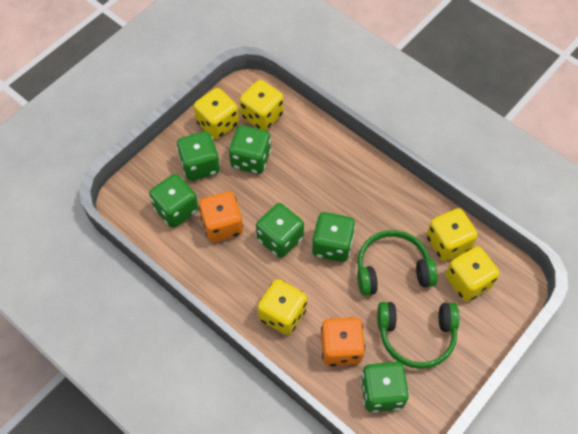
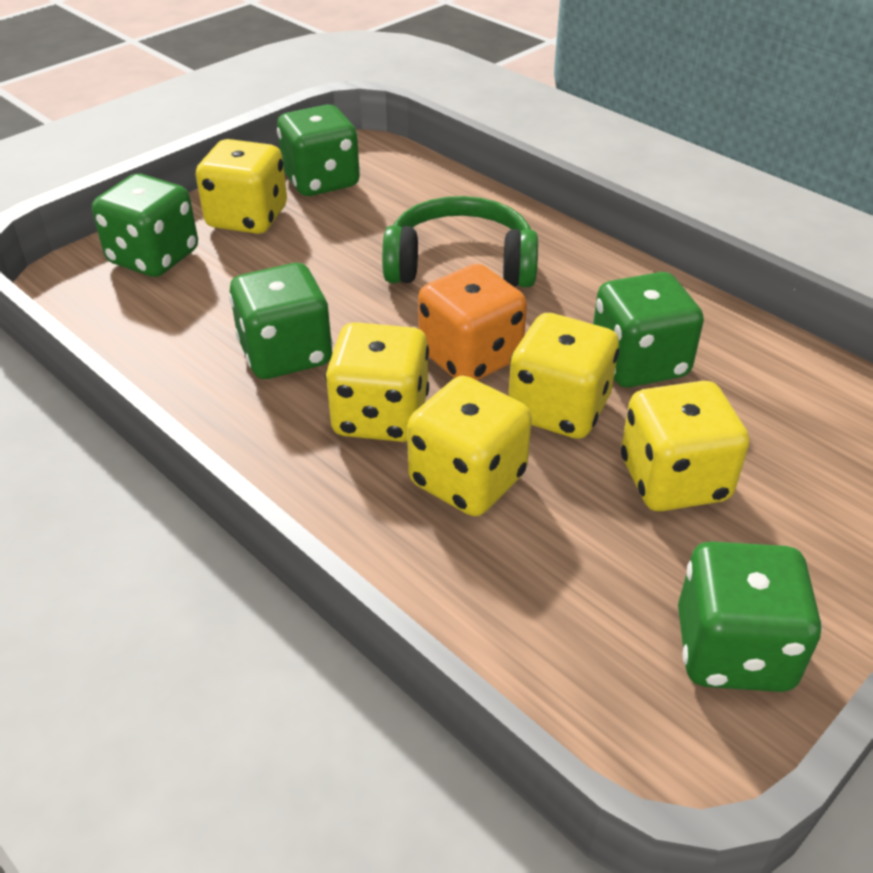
green dice: 6 -> 5
green headphones: 2 -> 1
orange dice: 2 -> 1

